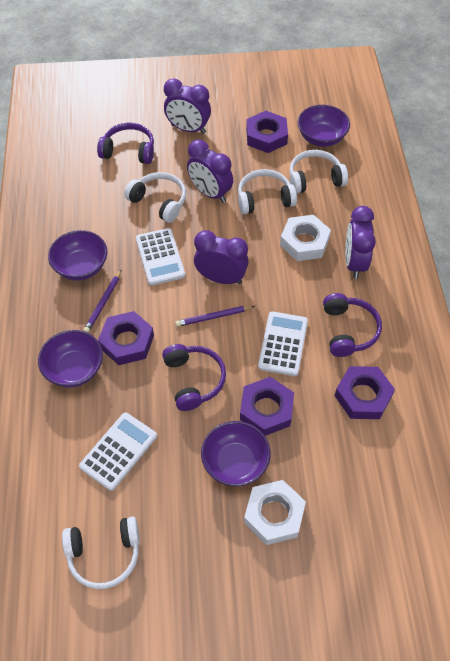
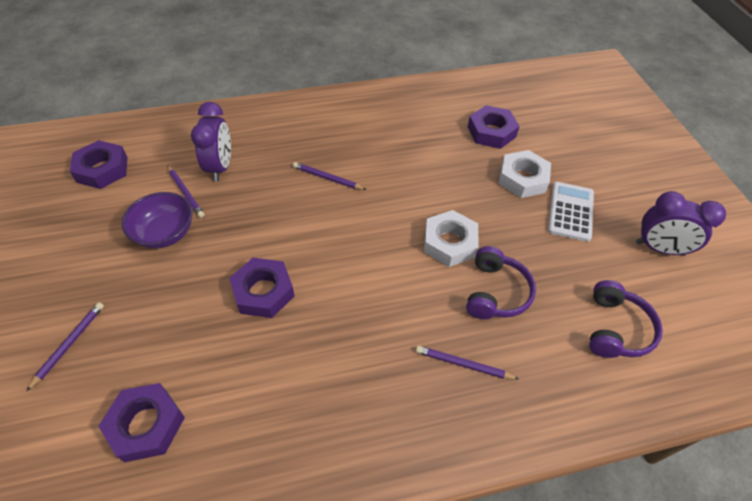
purple bowl: 4 -> 1
purple clock: 4 -> 2
purple headphones: 3 -> 2
purple pencil: 2 -> 4
white calculator: 3 -> 1
white headphones: 4 -> 0

